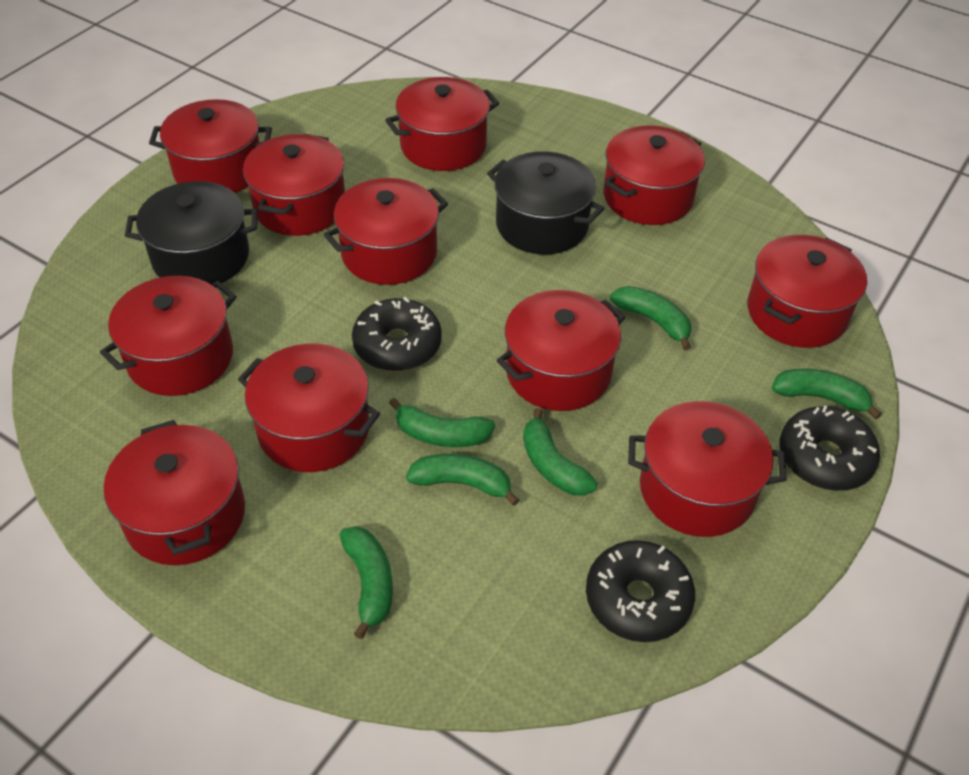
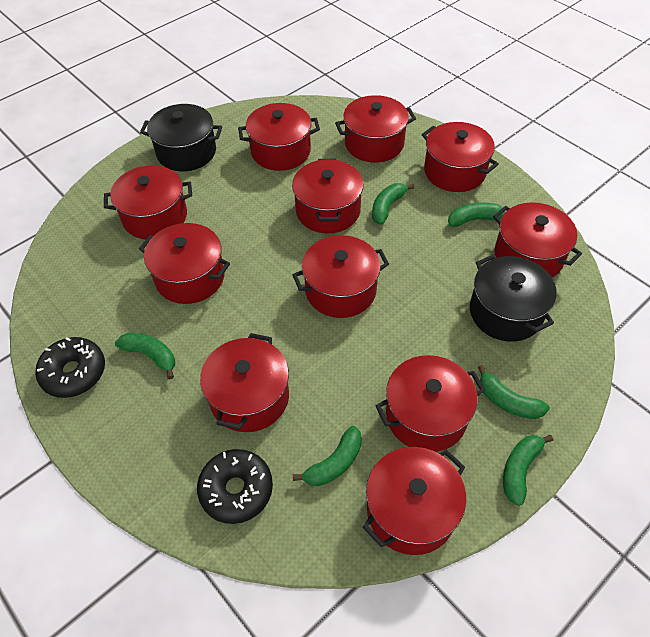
black donut: 3 -> 2

